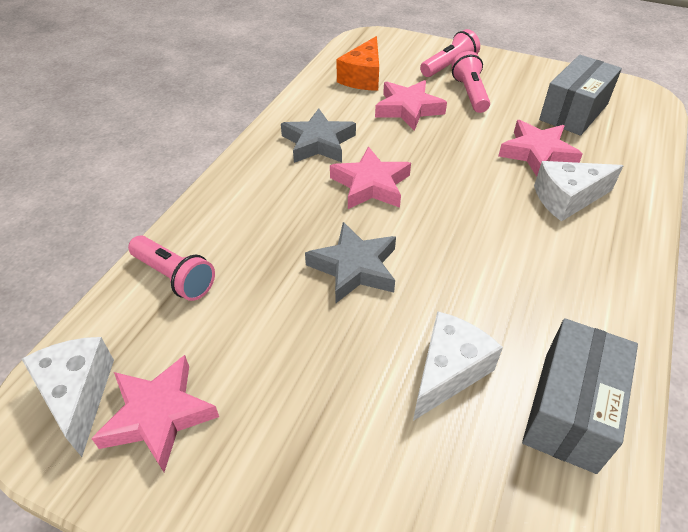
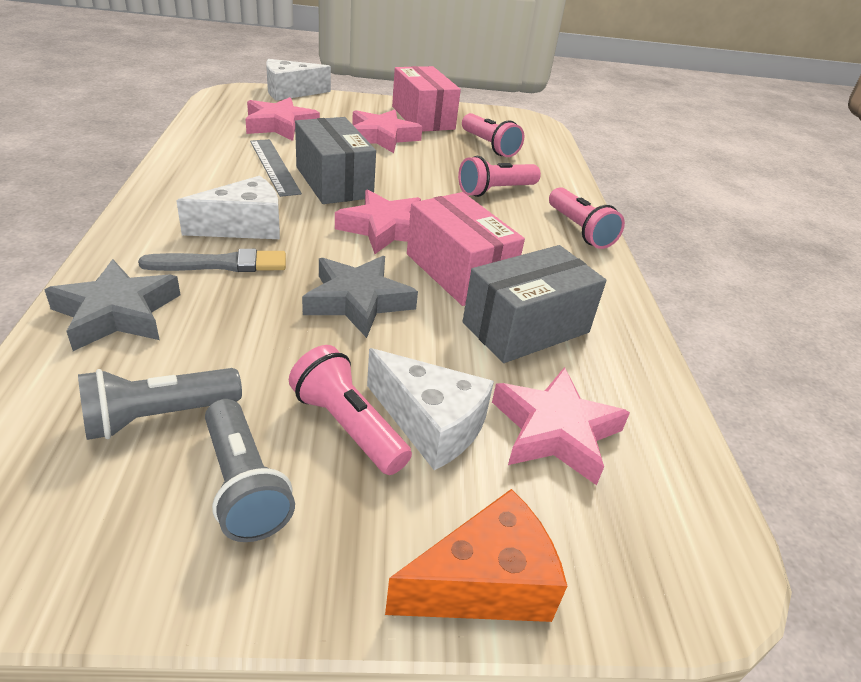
grey brush: 0 -> 1
grey flashlight: 0 -> 2
grey ruler: 0 -> 1
pink box: 0 -> 2
pink flashlight: 3 -> 4

